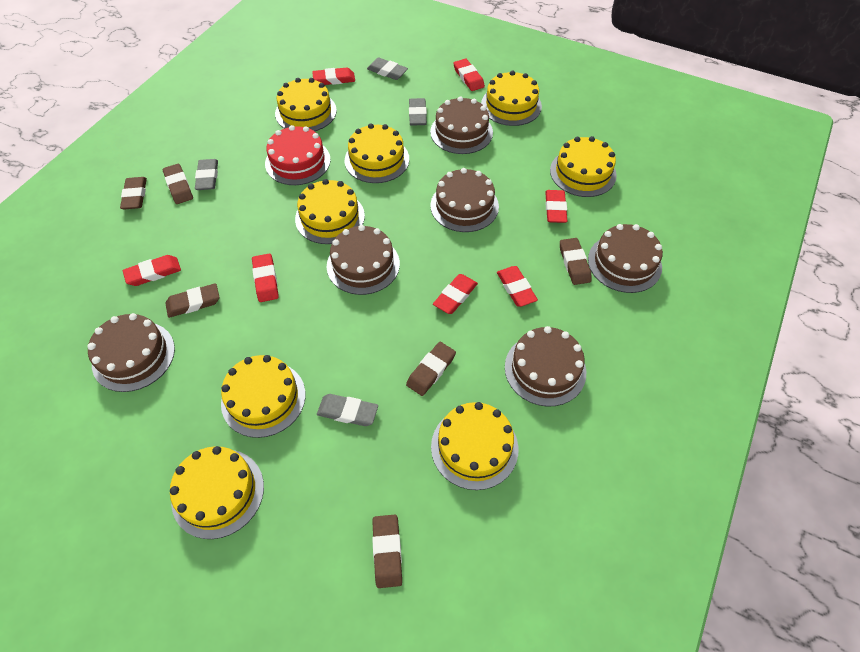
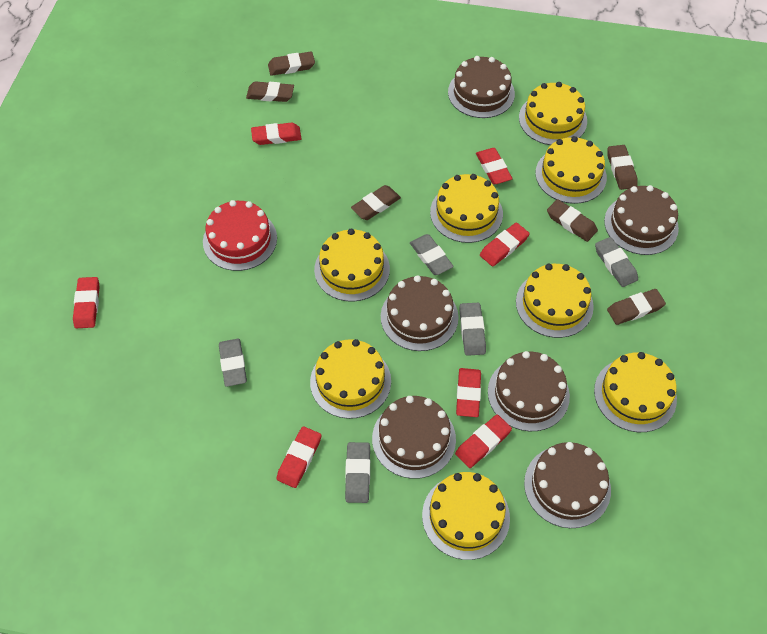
grey eraser: 4 -> 5

